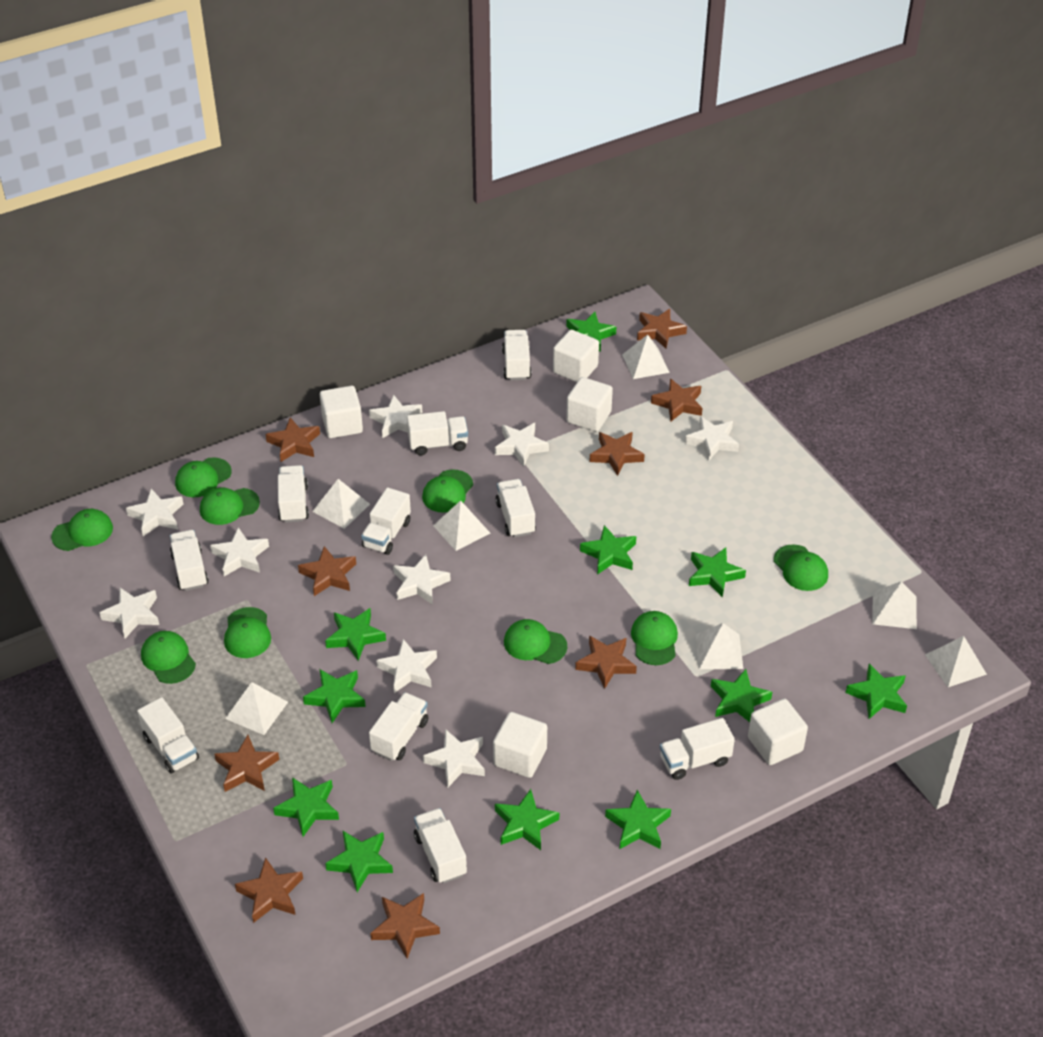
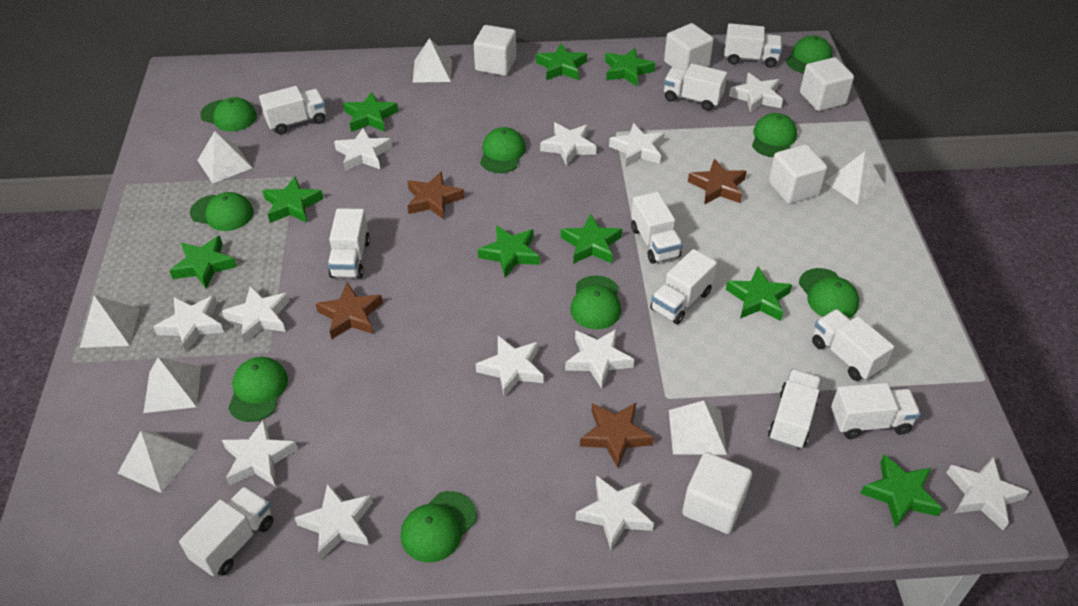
brown star: 9 -> 4
green star: 11 -> 9
white star: 9 -> 12

